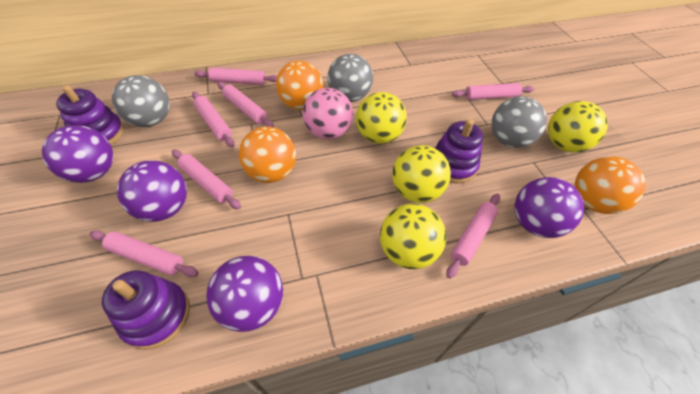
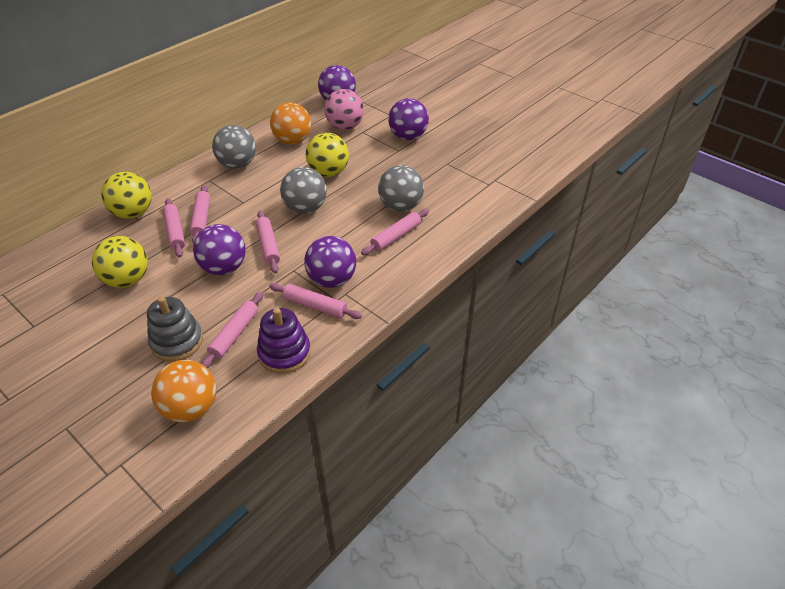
grey stacking toy: 0 -> 1
orange ball: 3 -> 2
pink rolling pin: 7 -> 6
purple stacking toy: 3 -> 1
yellow ball: 4 -> 3

